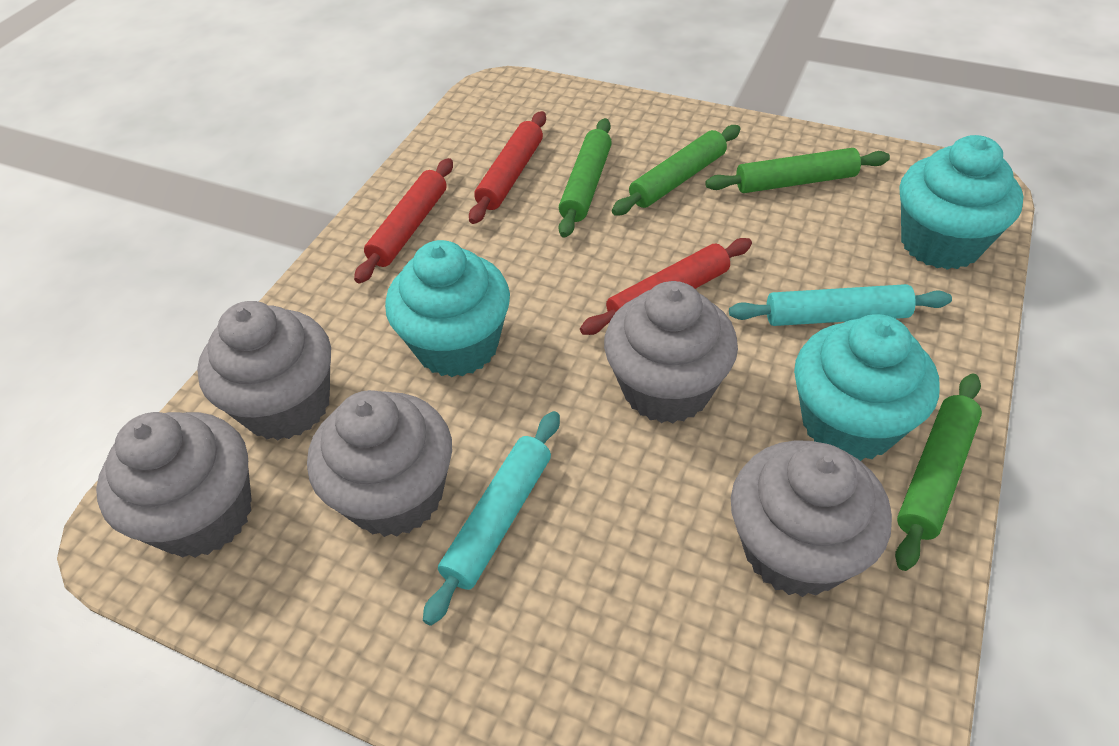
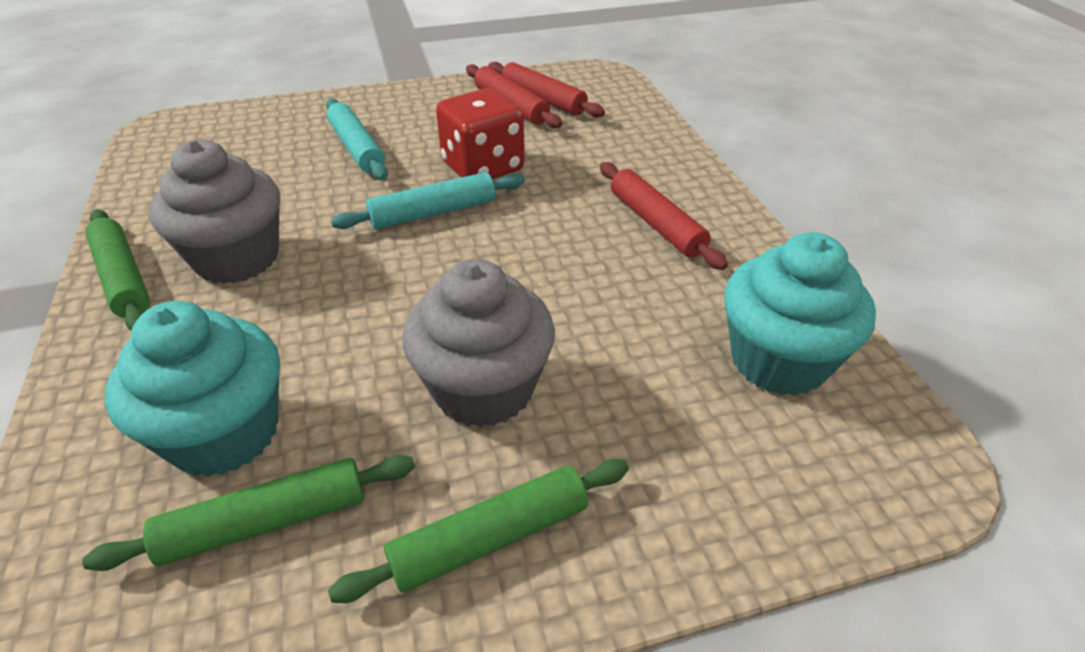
green rolling pin: 4 -> 3
grey cupcake: 5 -> 2
red dice: 0 -> 1
turquoise cupcake: 3 -> 2

